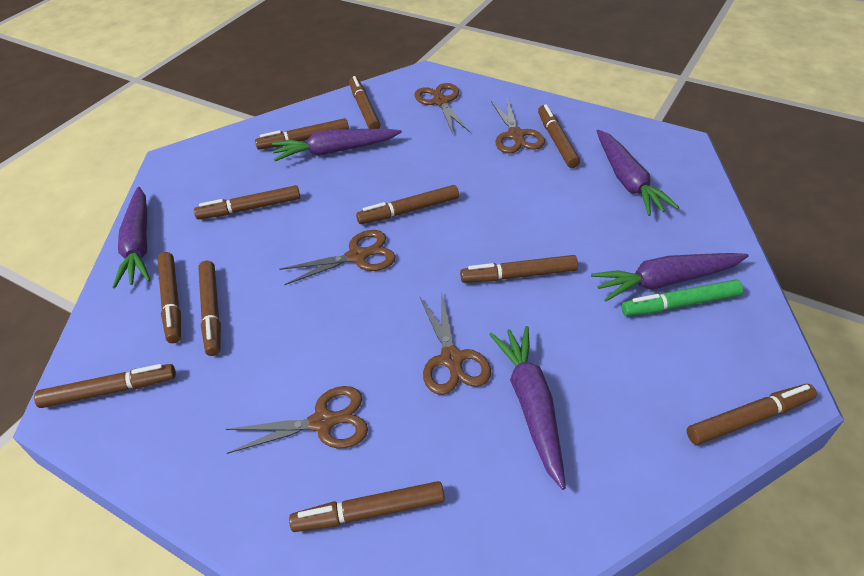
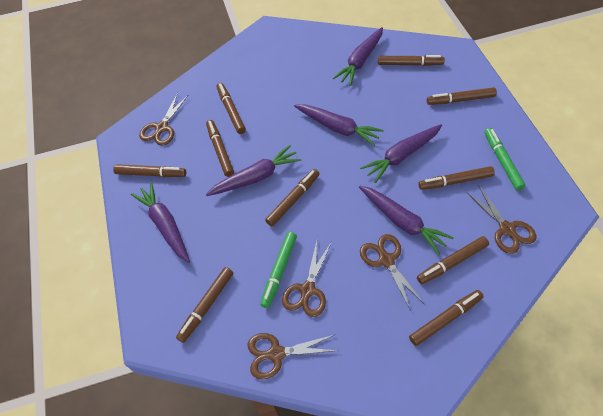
brown marker: 11 -> 10
green marker: 1 -> 2
purple carrot: 5 -> 6

